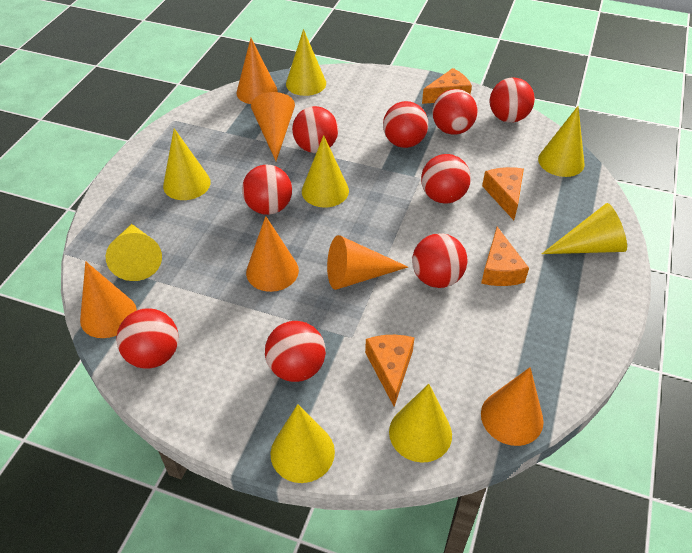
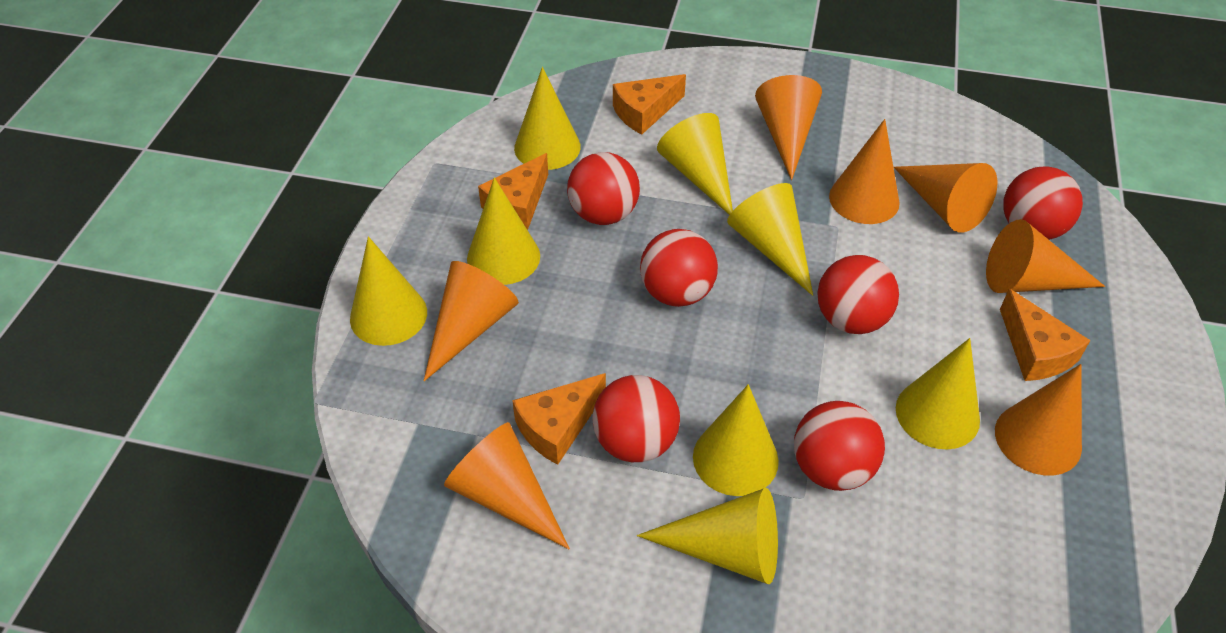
orange cone: 6 -> 7
red ball: 9 -> 6

